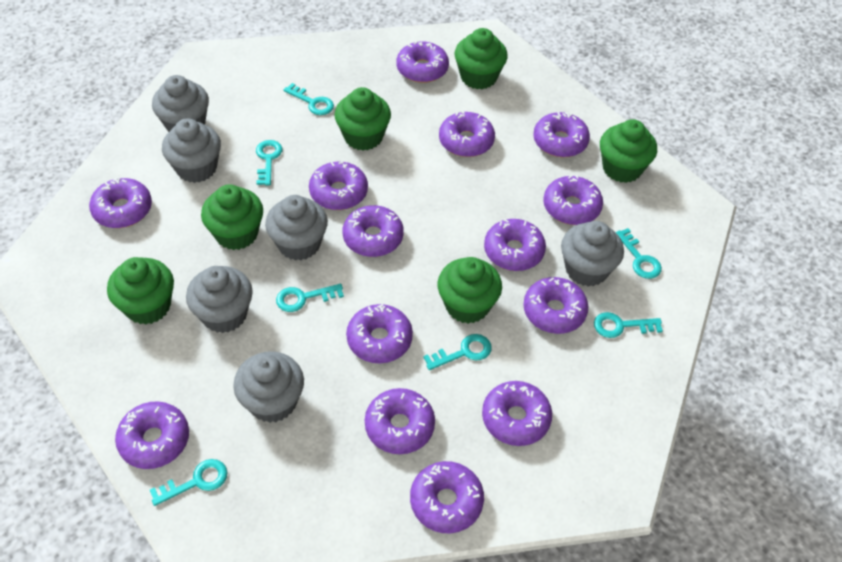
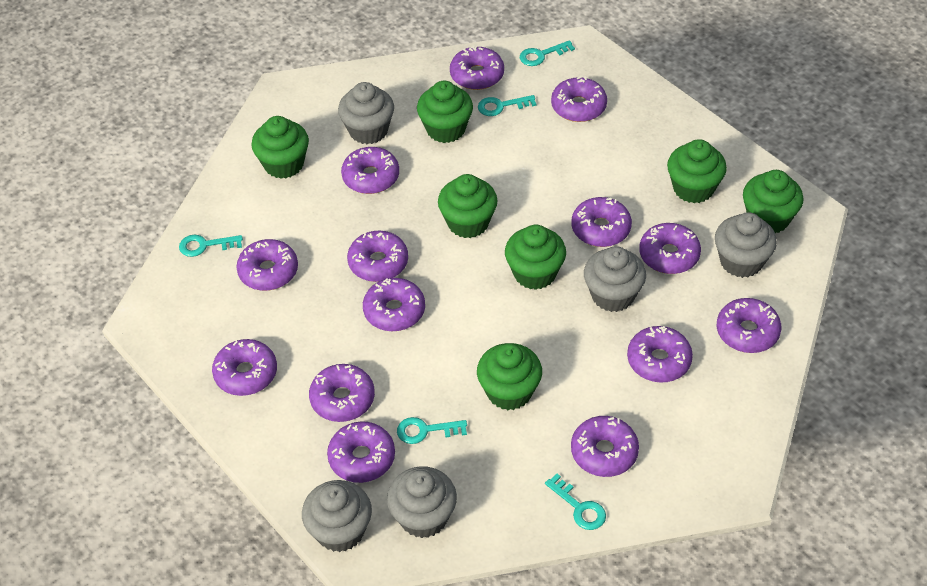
green cupcake: 6 -> 7
grey cupcake: 6 -> 5
turquoise key: 7 -> 5

